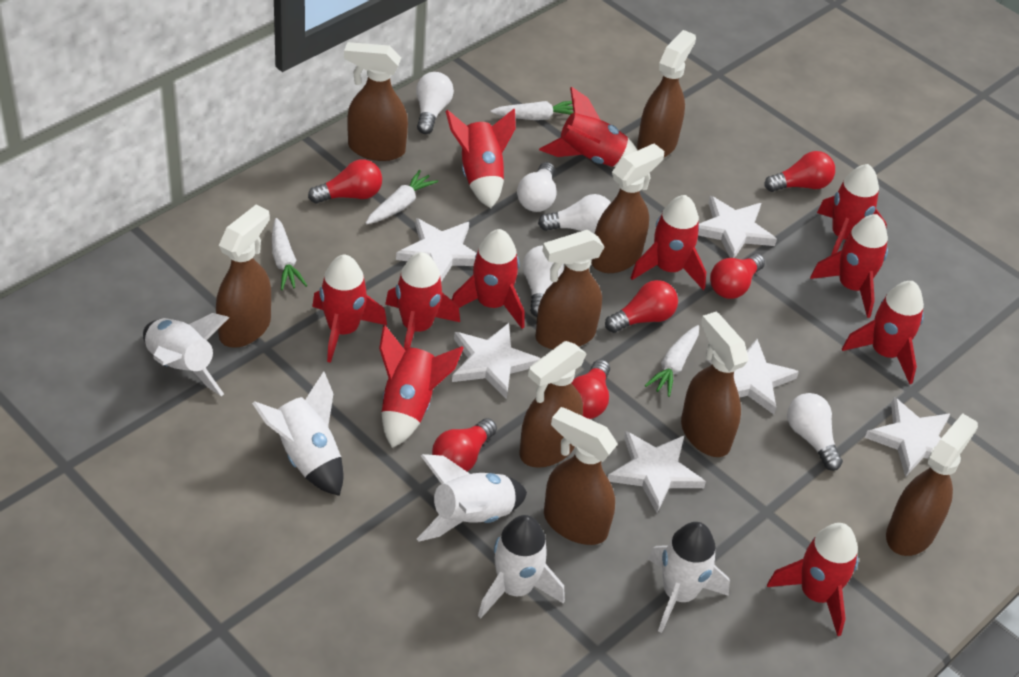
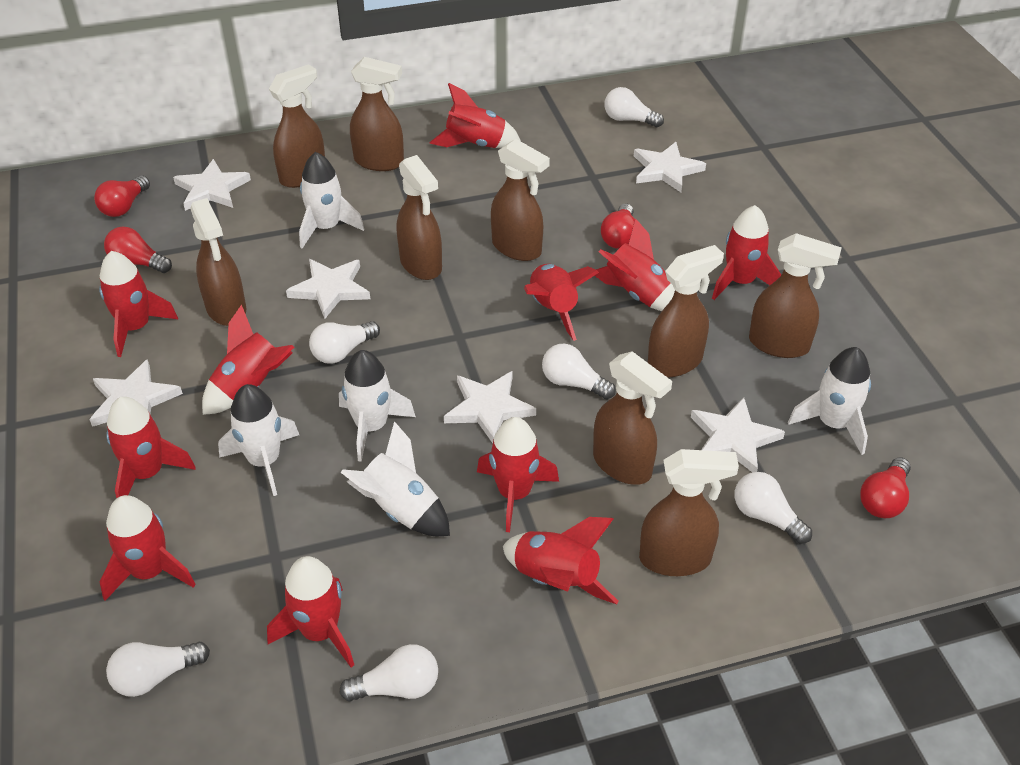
red light bulb: 6 -> 4
white carrot: 4 -> 0
white light bulb: 5 -> 6

